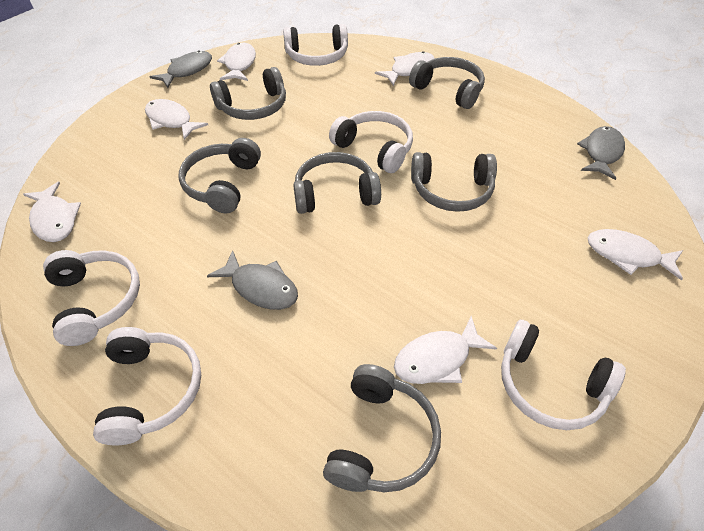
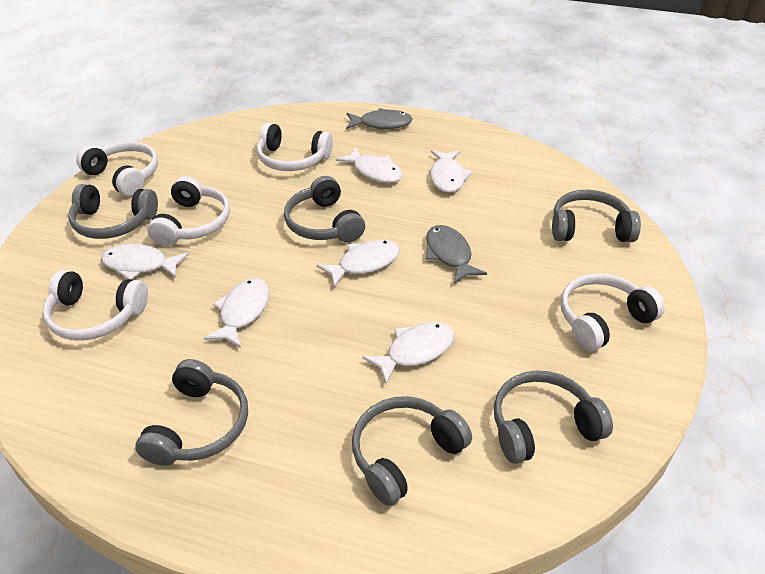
grey fish: 3 -> 2

